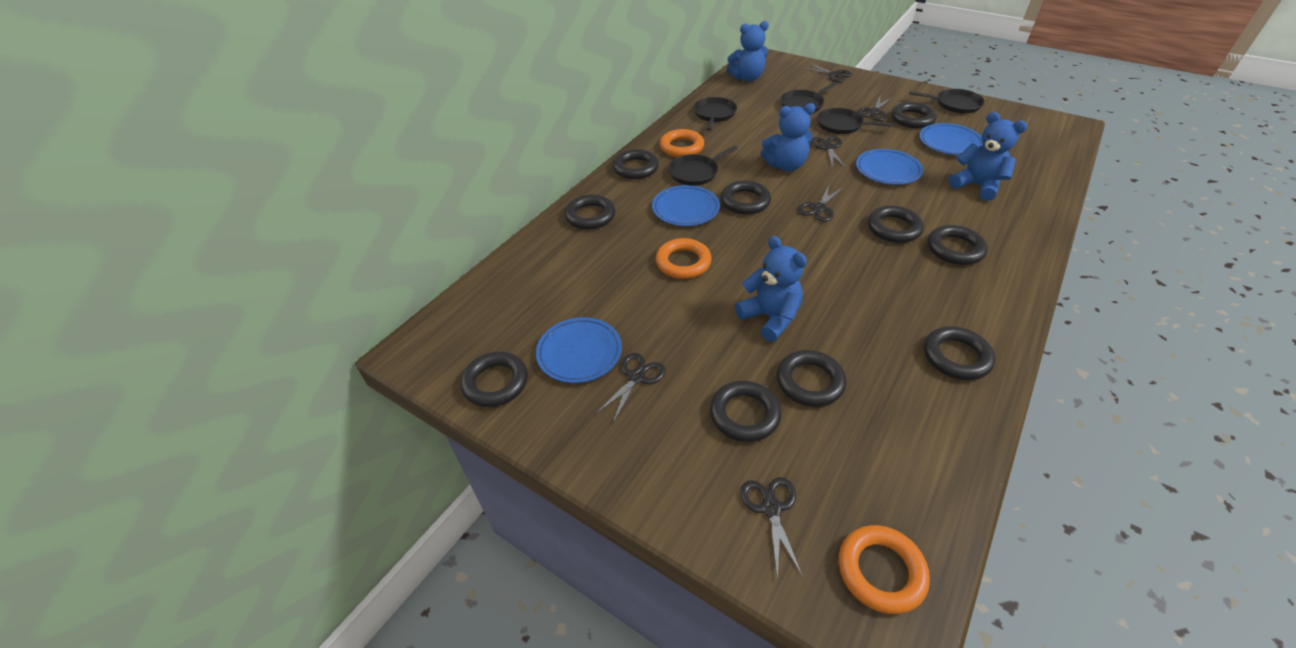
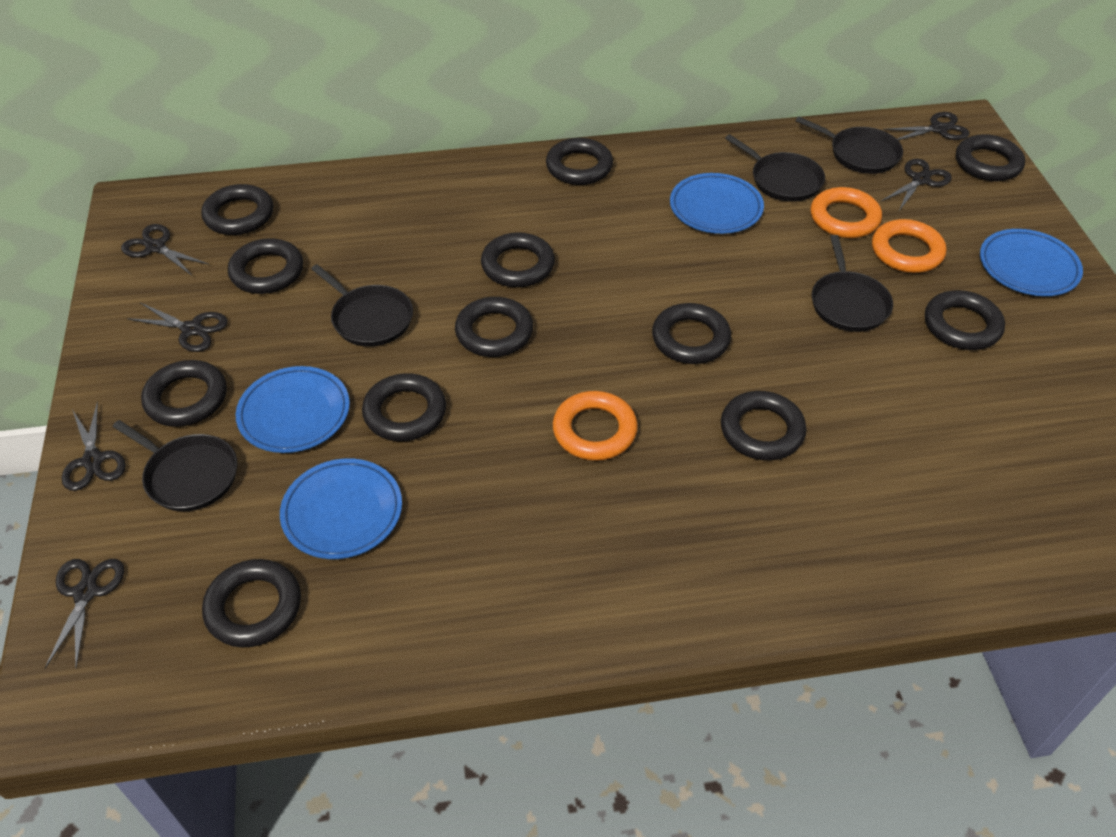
black ring: 10 -> 12
blue teddy bear: 4 -> 0

